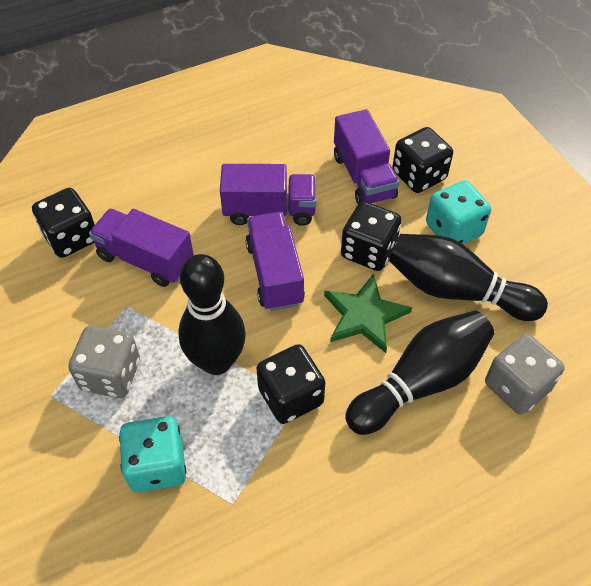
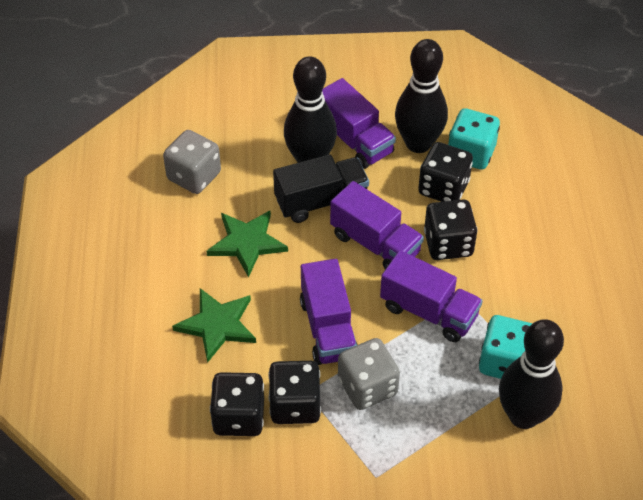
black truck: 0 -> 1
green star: 1 -> 2

